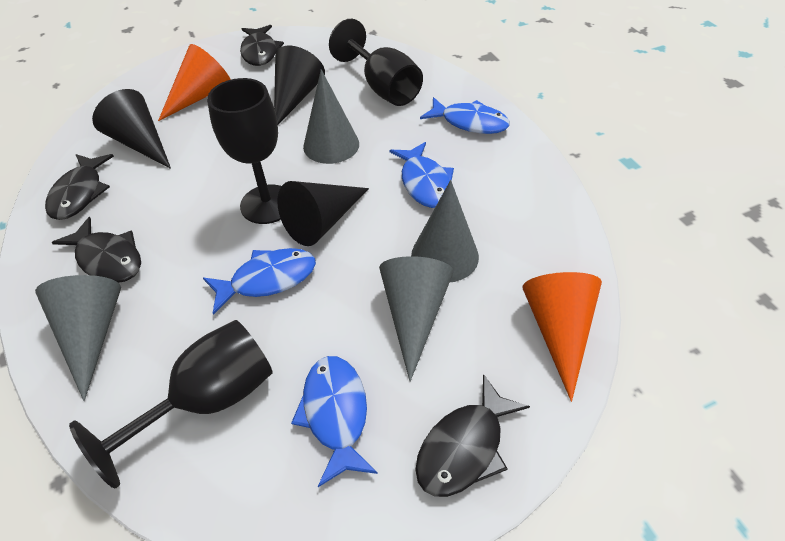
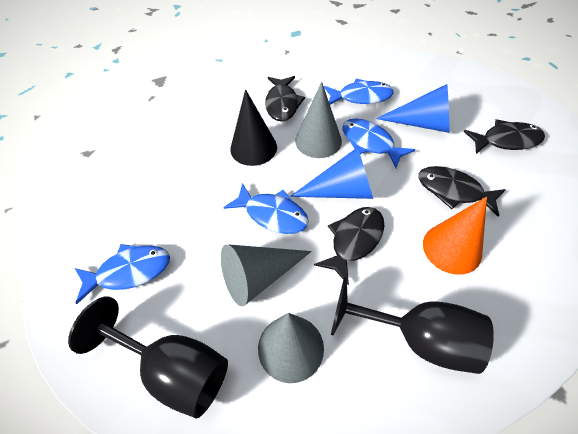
black cone: 3 -> 1
black goblet: 3 -> 2
blue cone: 0 -> 2
grey cone: 4 -> 3
orange cone: 2 -> 1

